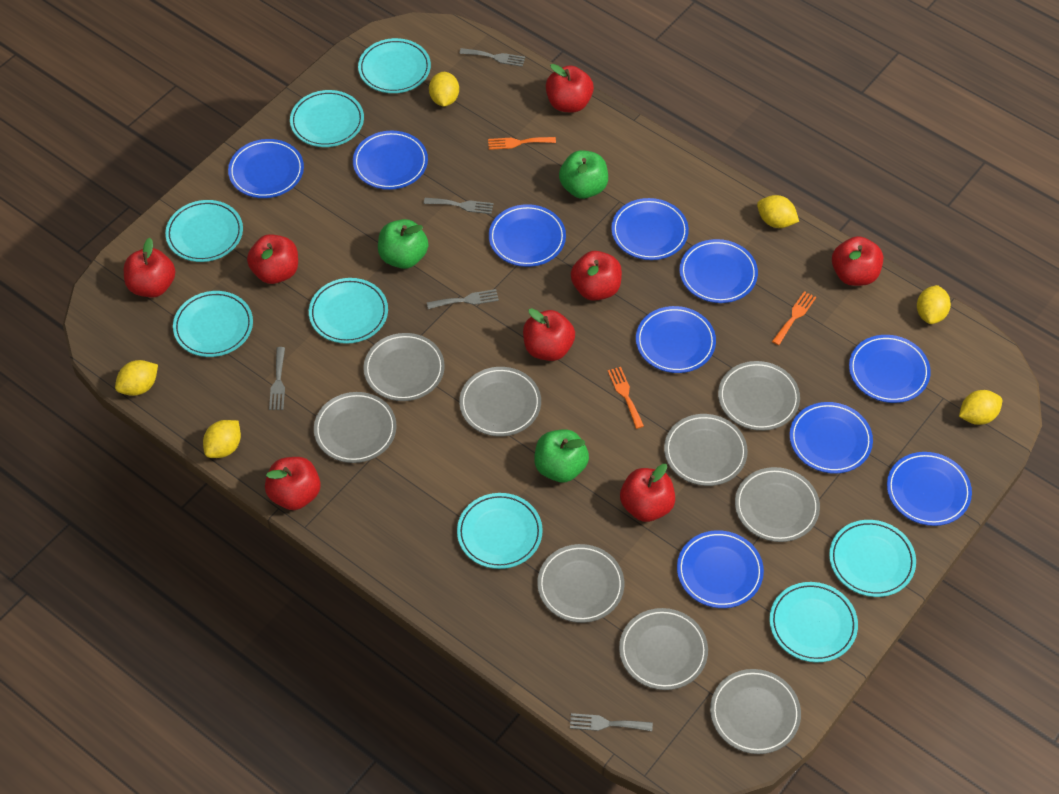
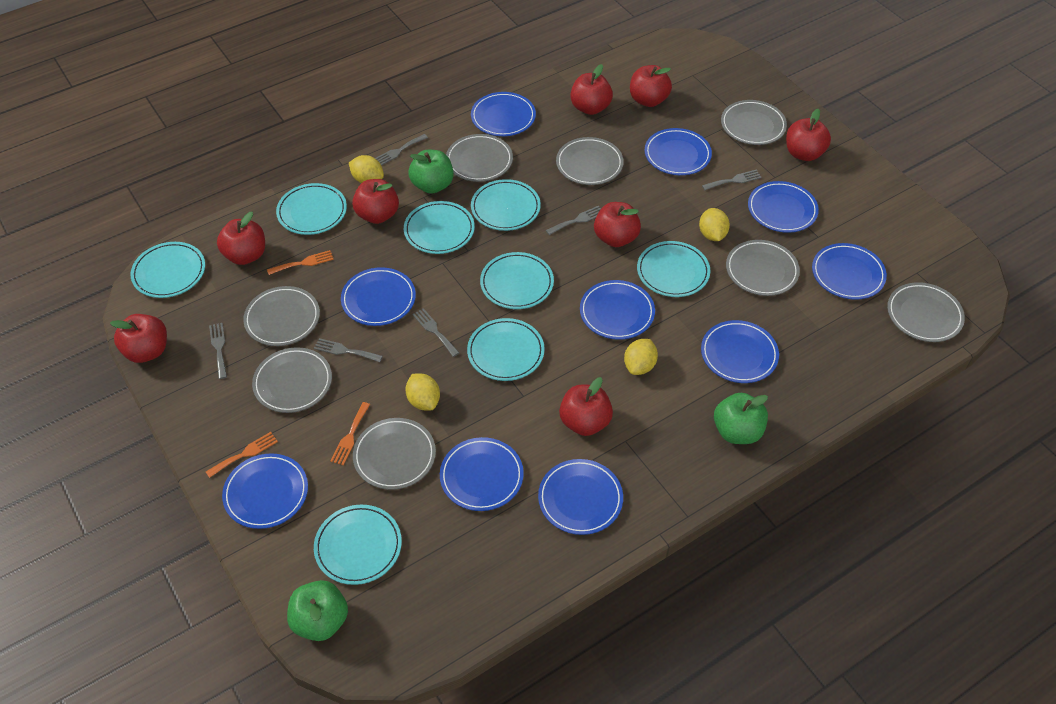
grey fork: 5 -> 6
grey plate: 9 -> 8
yellow lemon: 6 -> 4

